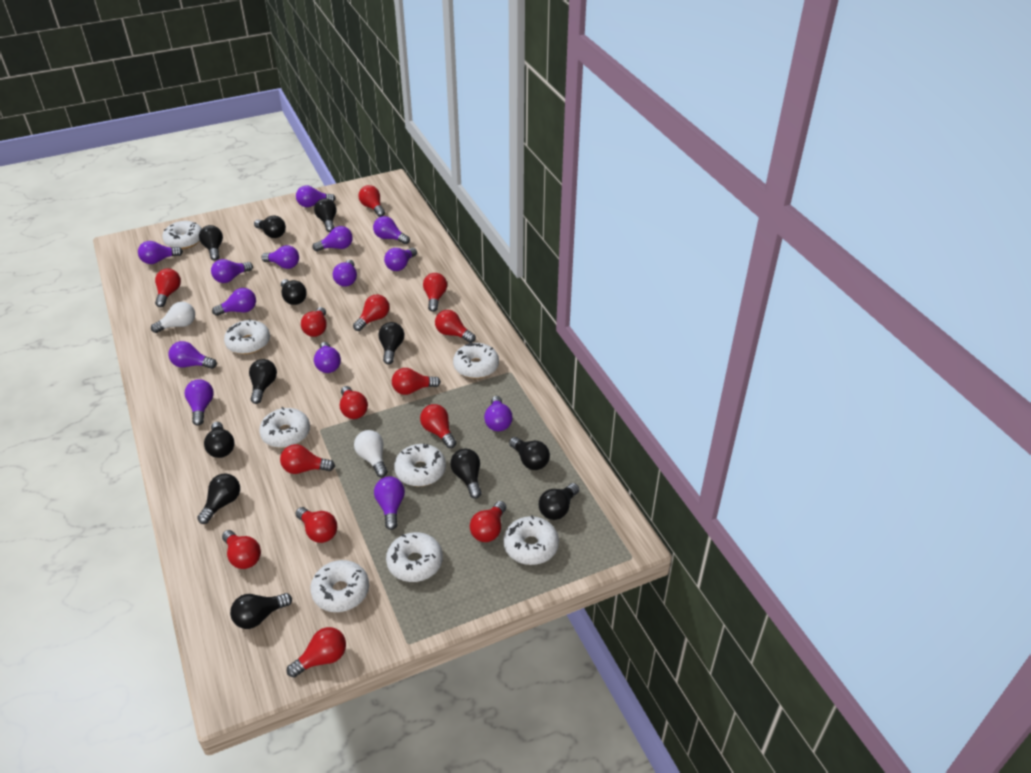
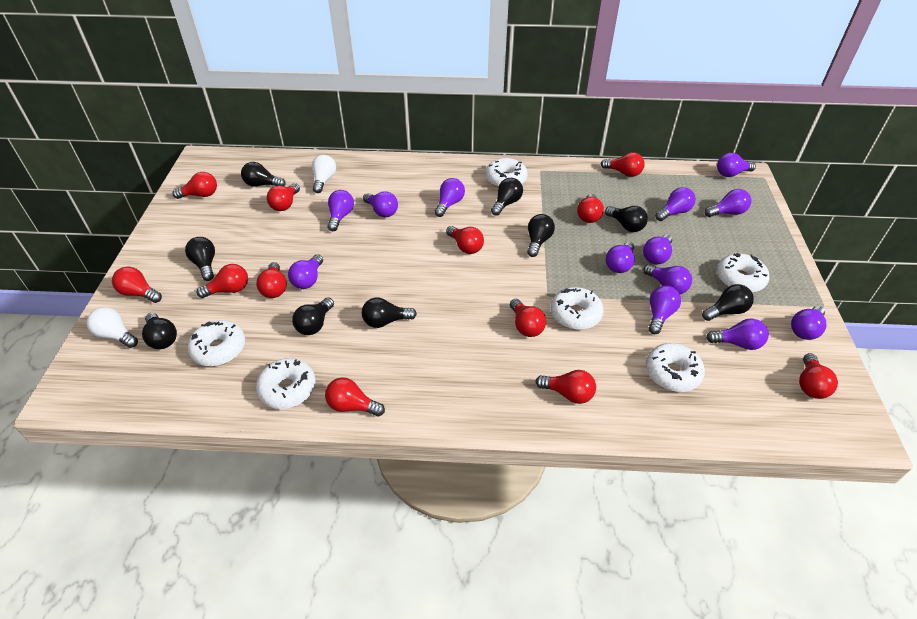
black light bulb: 12 -> 9
purple light bulb: 14 -> 13
red light bulb: 14 -> 12
white donut: 8 -> 6

